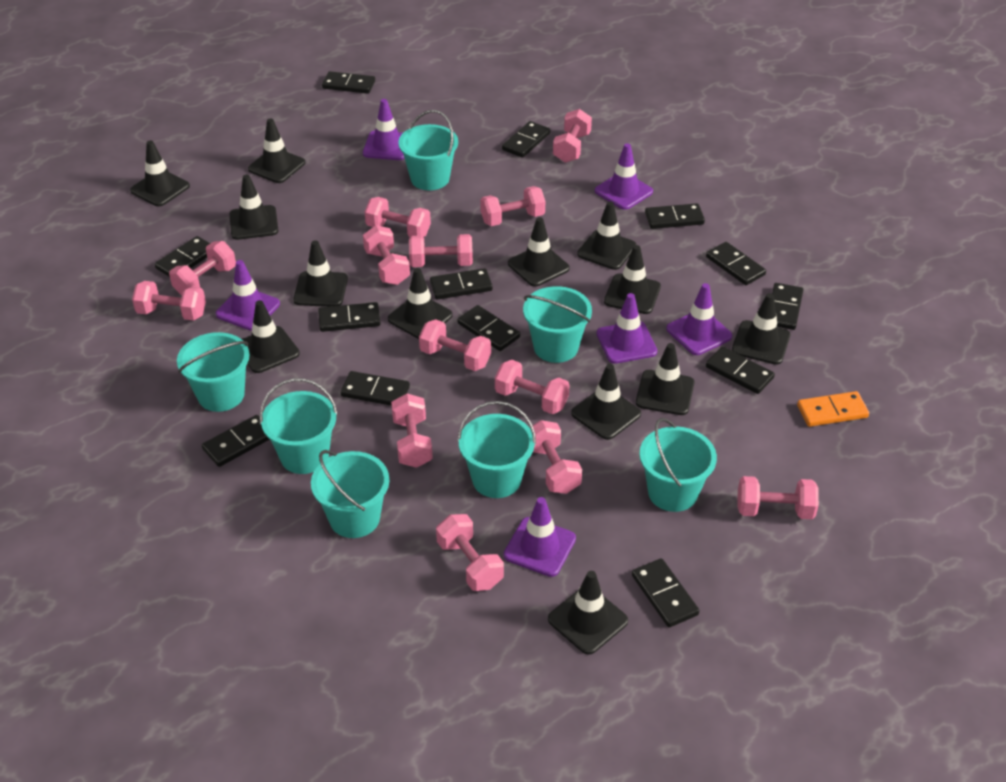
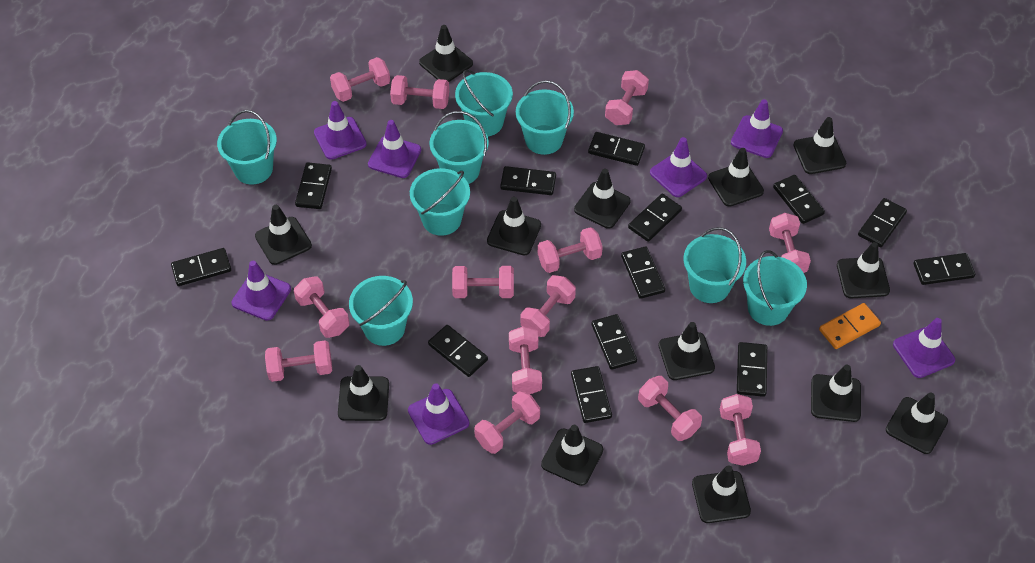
purple traffic cone: 6 -> 7
turquoise bucket: 7 -> 8

